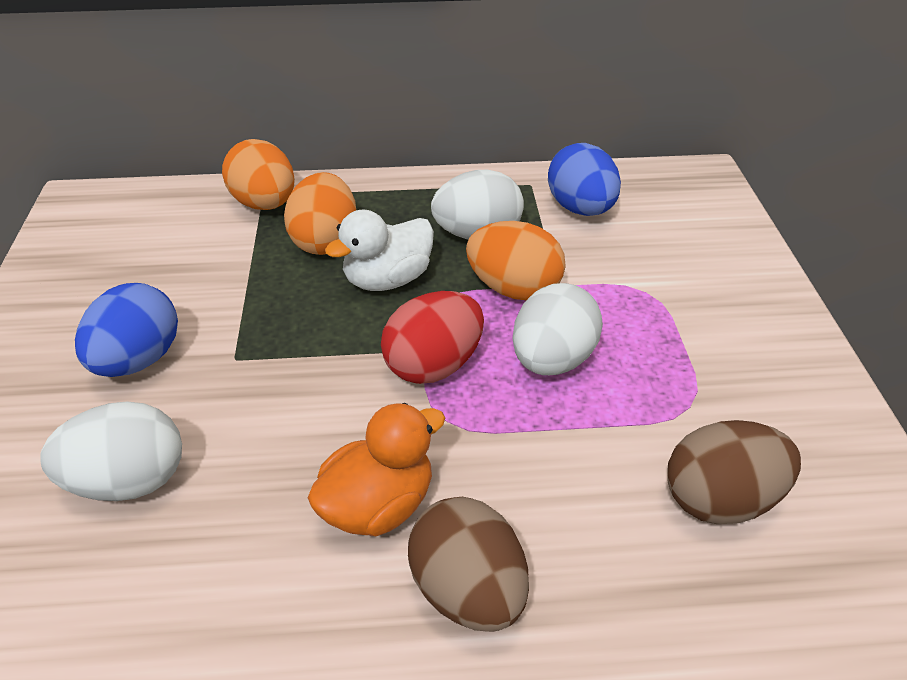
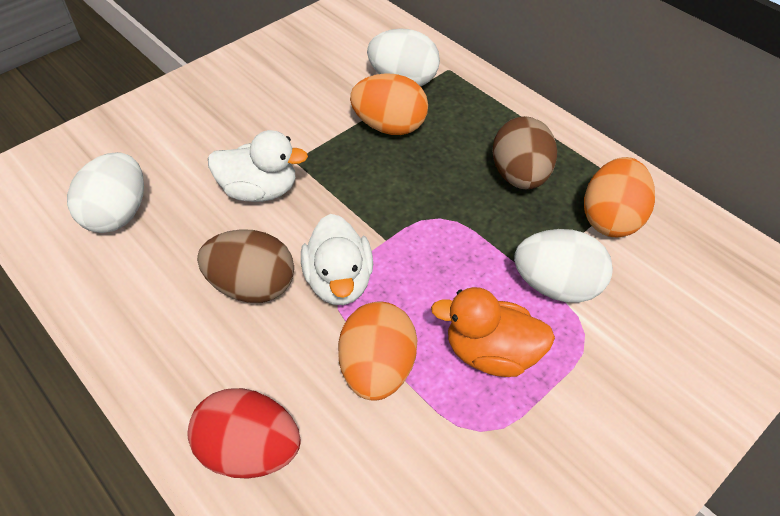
blue egg: 2 -> 0
white duck: 1 -> 2

